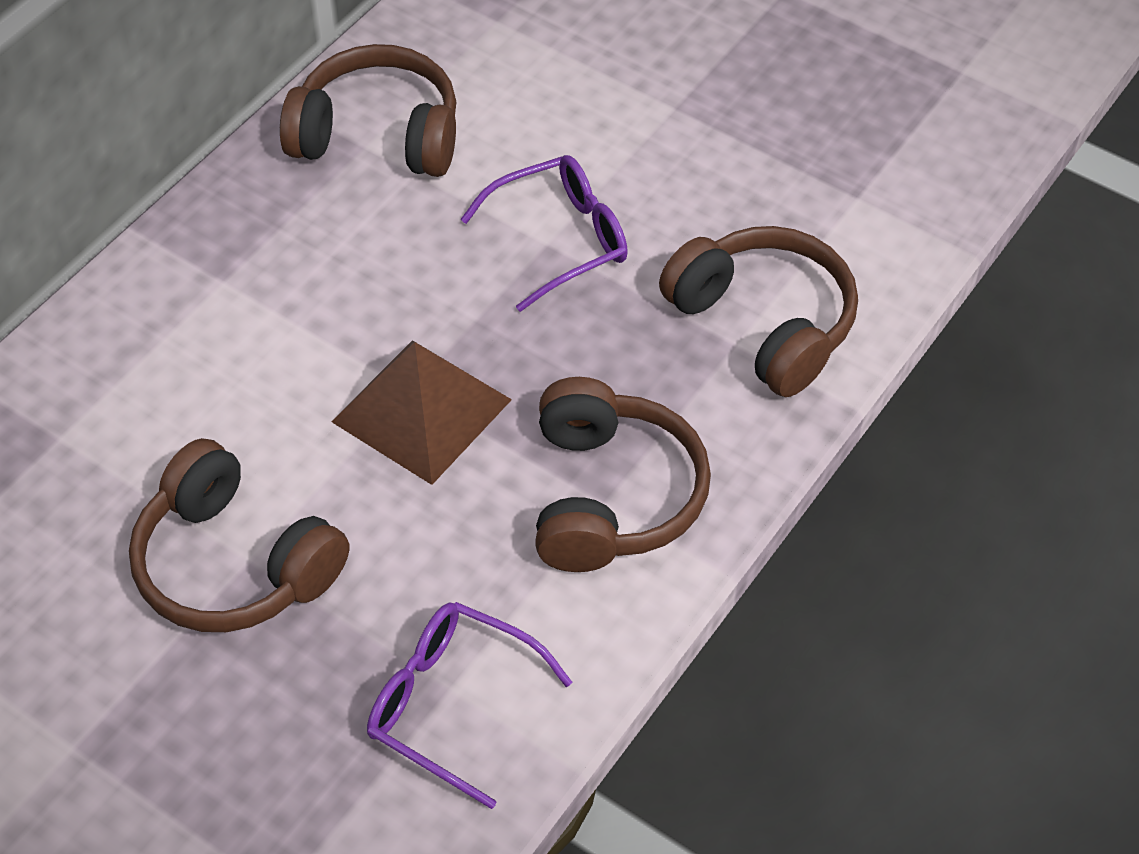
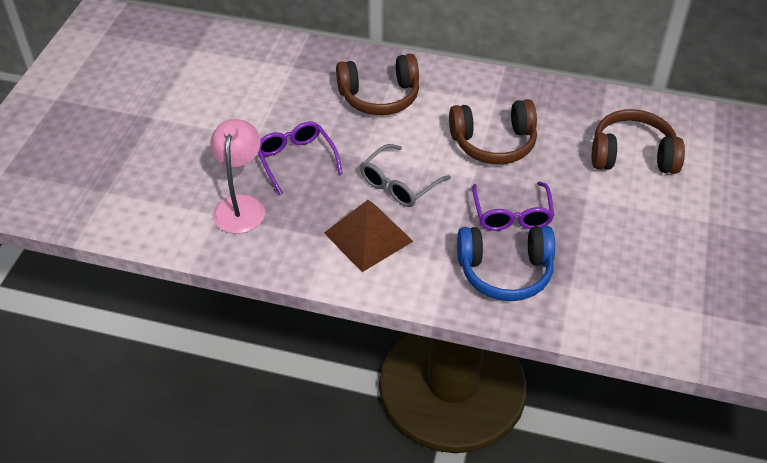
blue headphones: 0 -> 1
brown headphones: 4 -> 3
grey glasses: 0 -> 1
pink lamp: 0 -> 1

